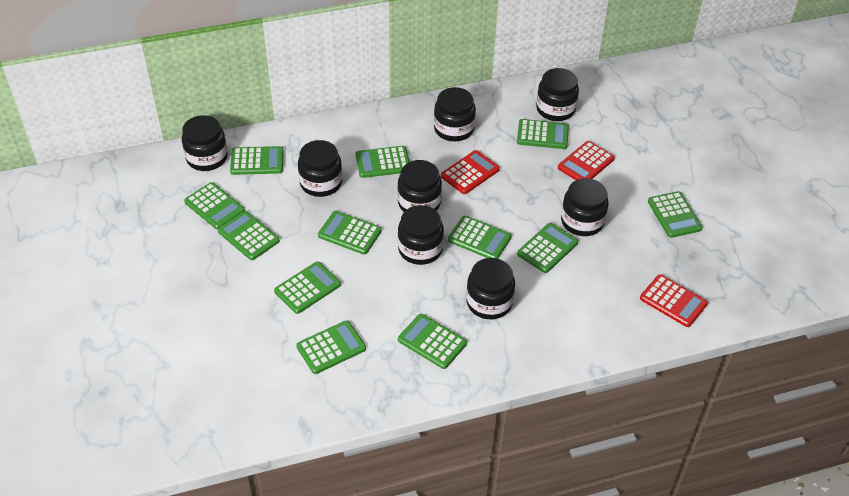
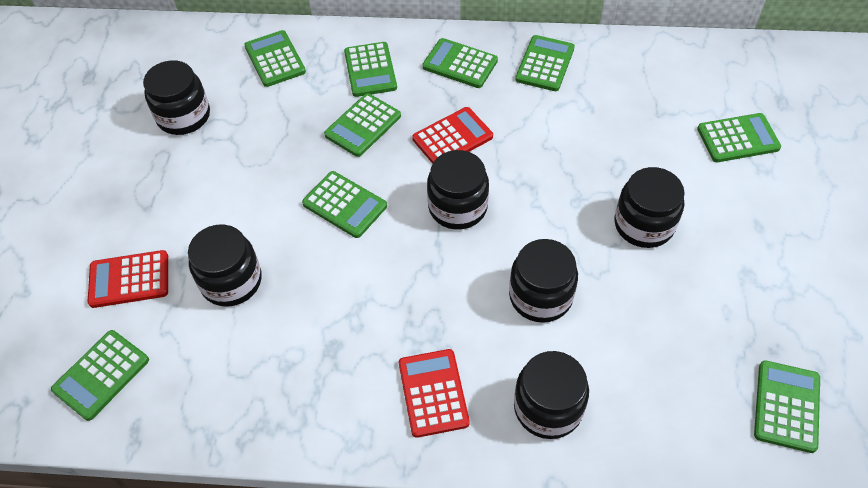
black jar: 8 -> 6
green calculator: 12 -> 9

